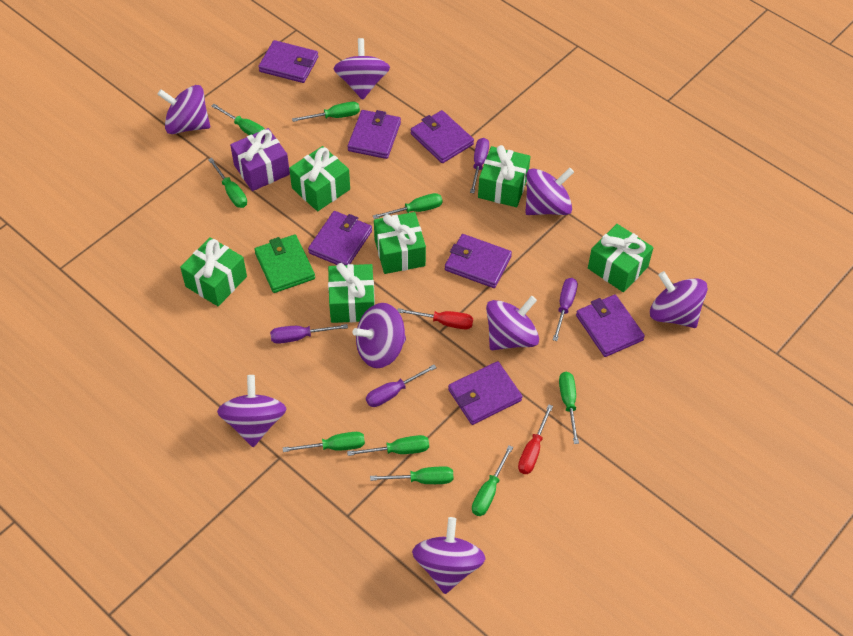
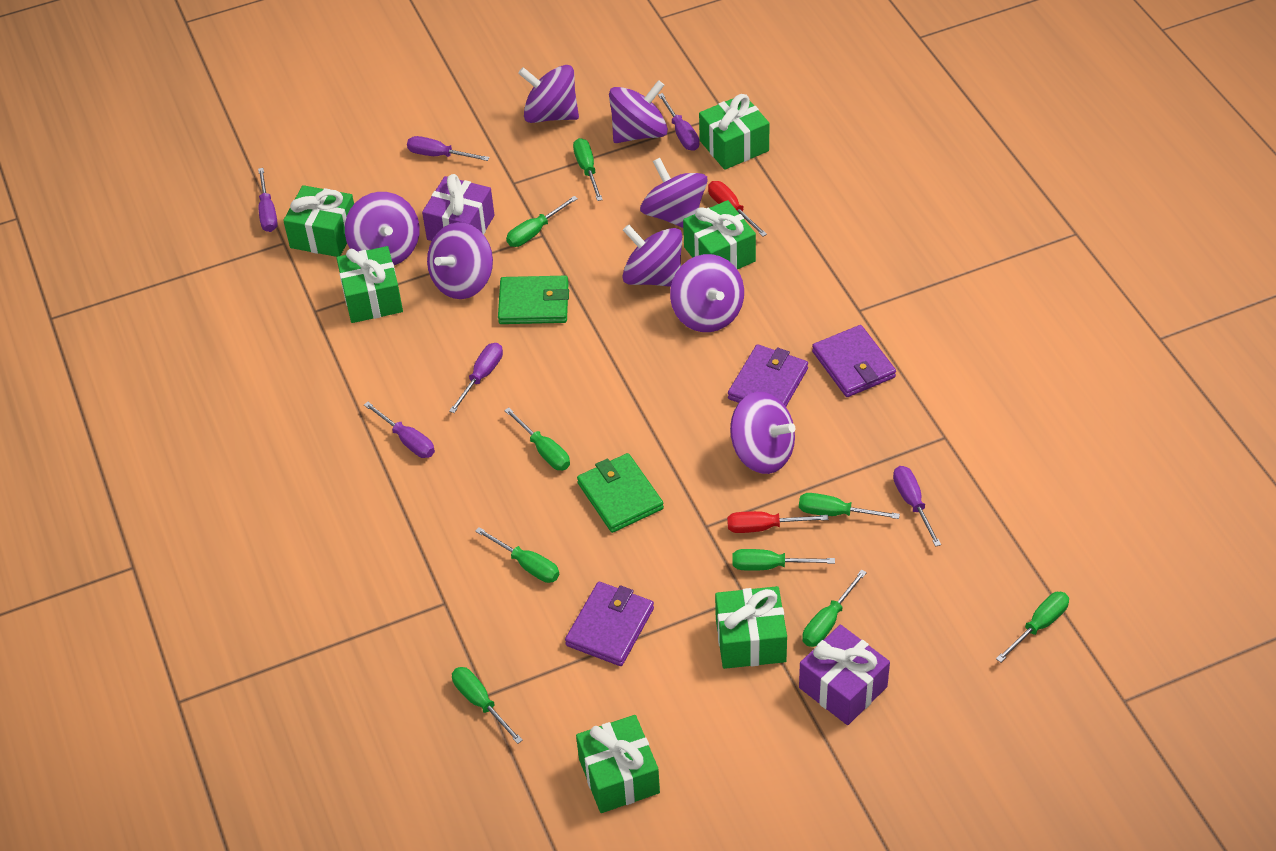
green wallet: 1 -> 2
purple gift: 1 -> 2
purple screwdriver: 4 -> 6
purple wallet: 7 -> 3

